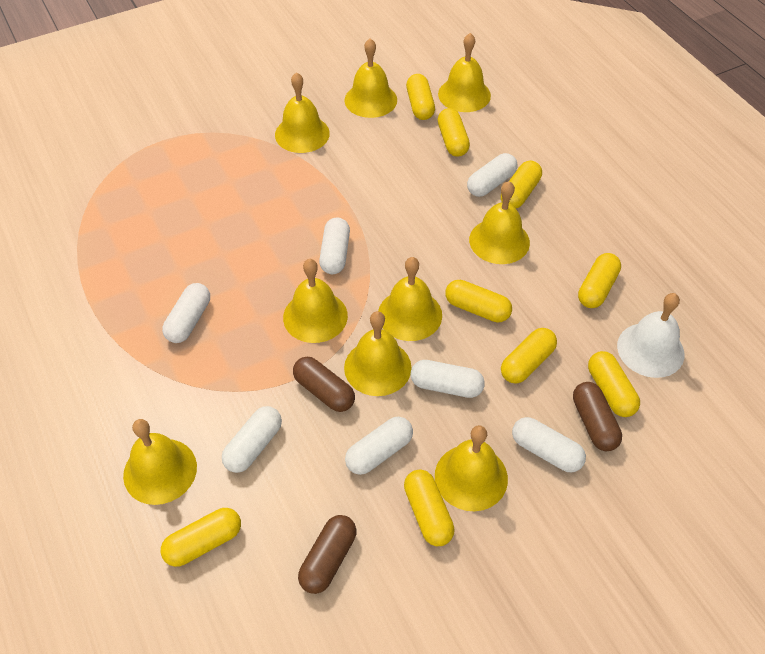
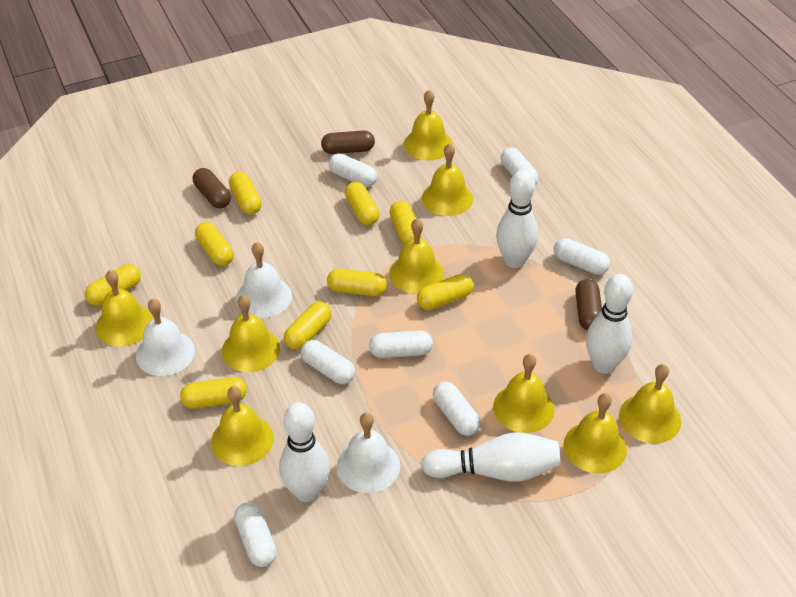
white bell: 1 -> 3
white bowling pin: 0 -> 4

